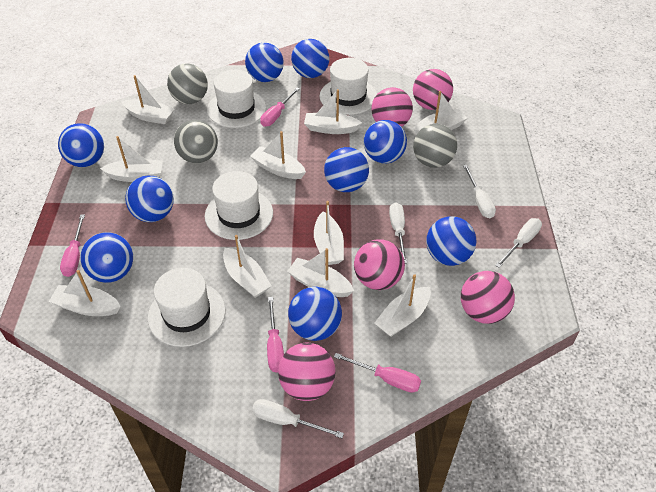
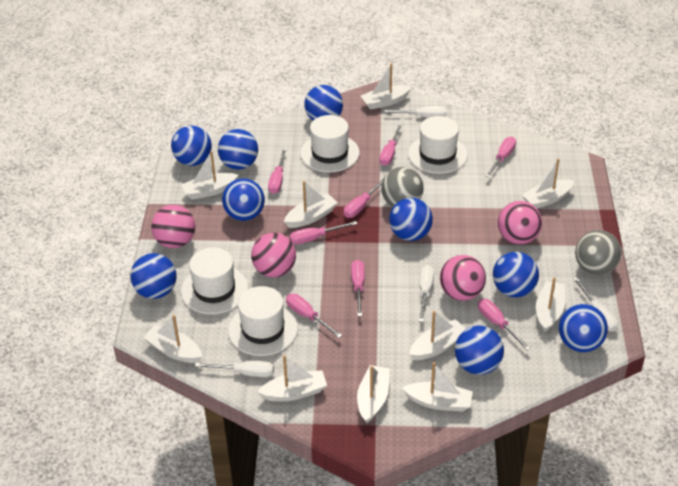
grey ball: 3 -> 2
pink ball: 5 -> 4
pink screwdriver: 4 -> 8

